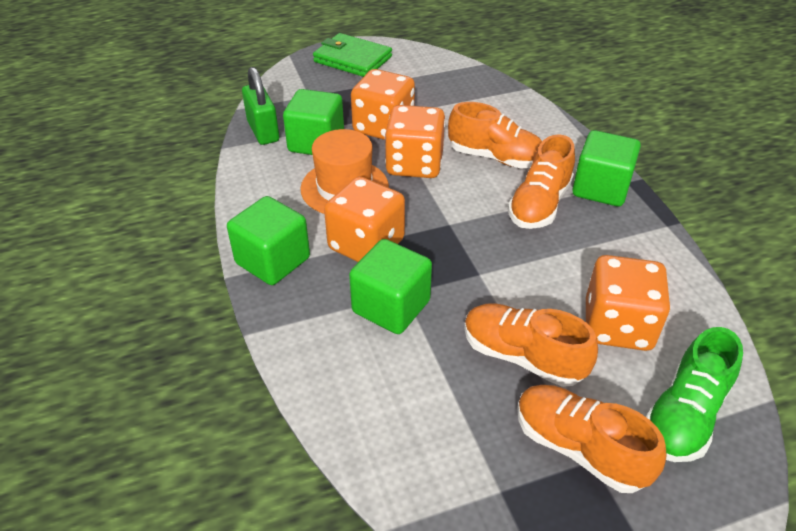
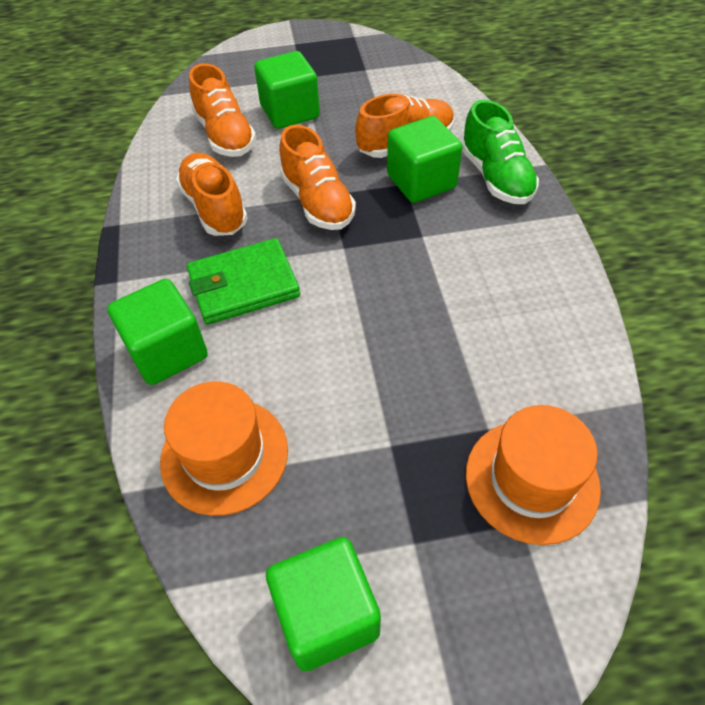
green padlock: 1 -> 0
orange dice: 4 -> 0
orange hat: 1 -> 2

